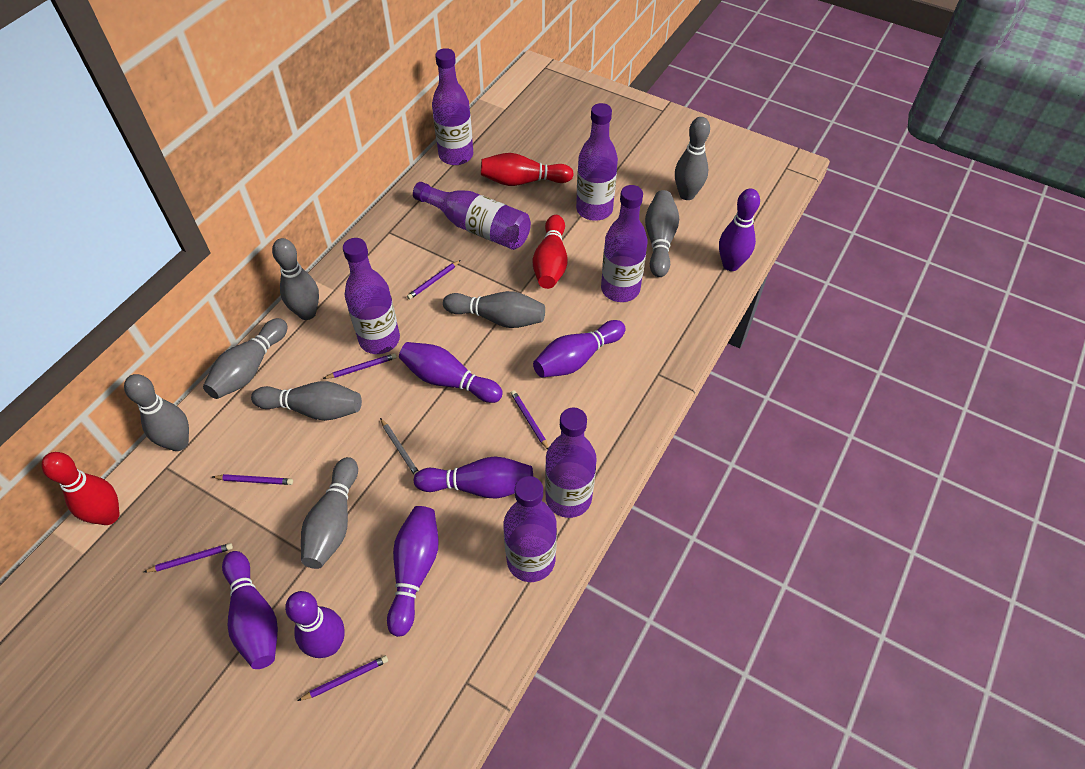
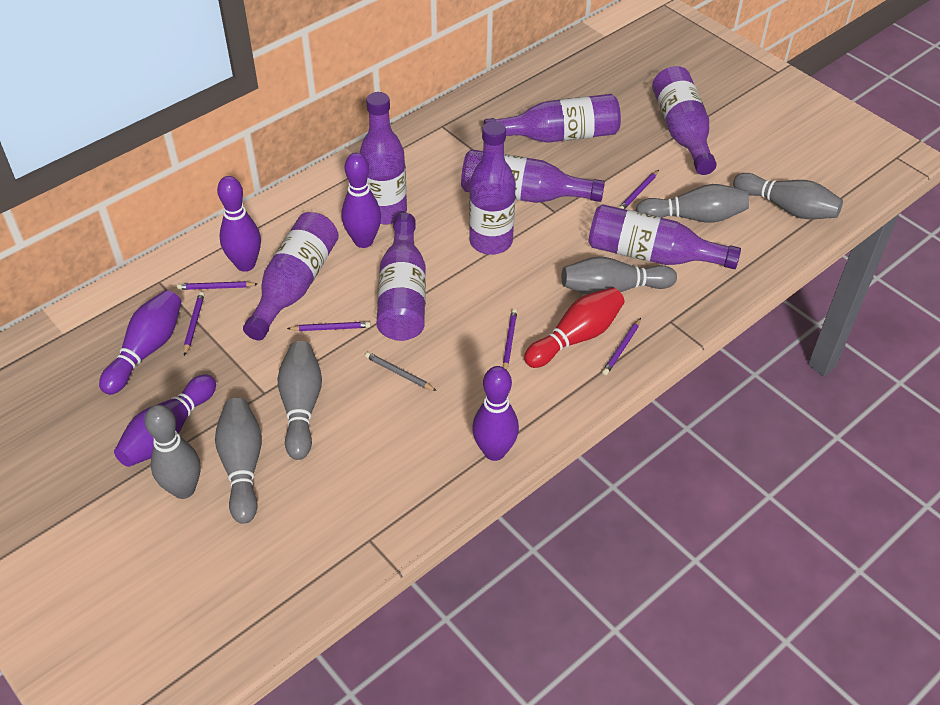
grey bowling pin: 8 -> 6
purple bottle: 7 -> 8
purple bowling pin: 7 -> 5
red bowling pin: 3 -> 1

